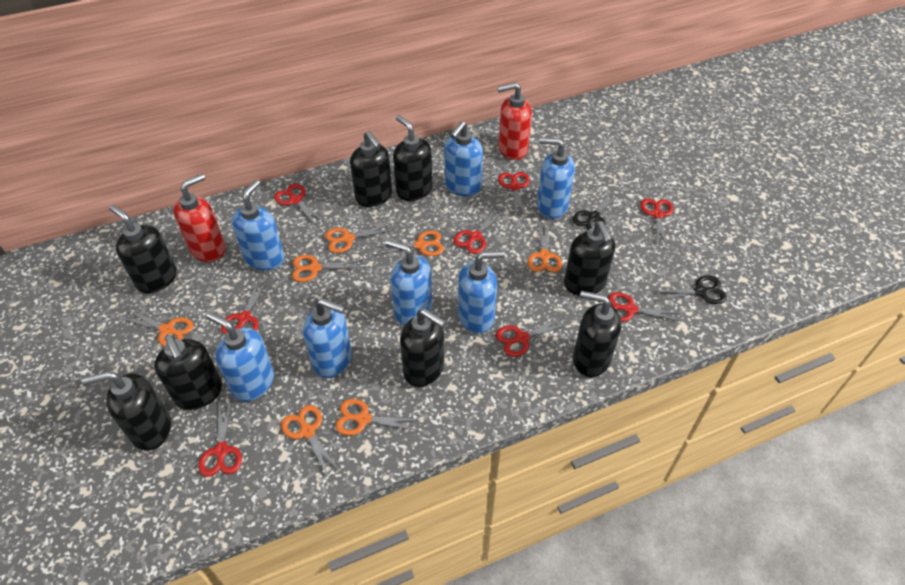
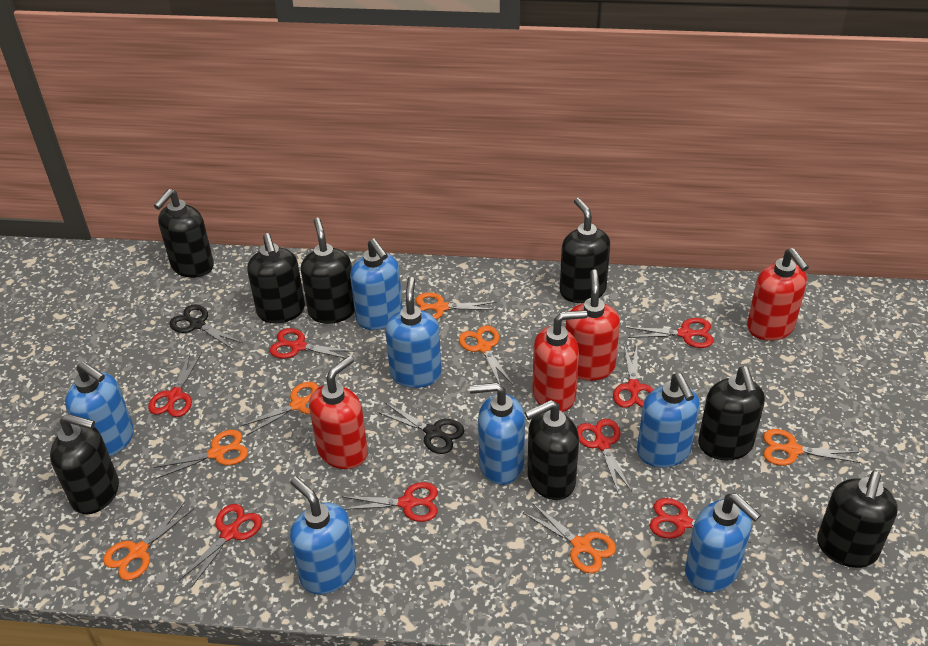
red soap dispenser: 2 -> 4

